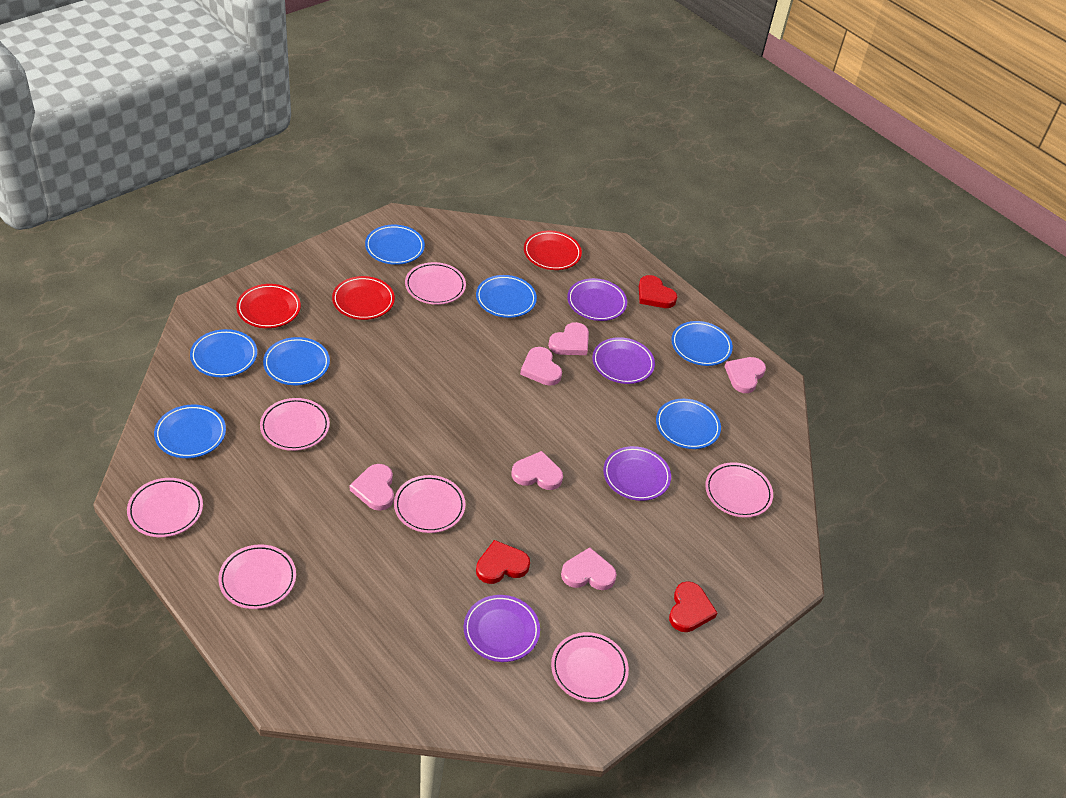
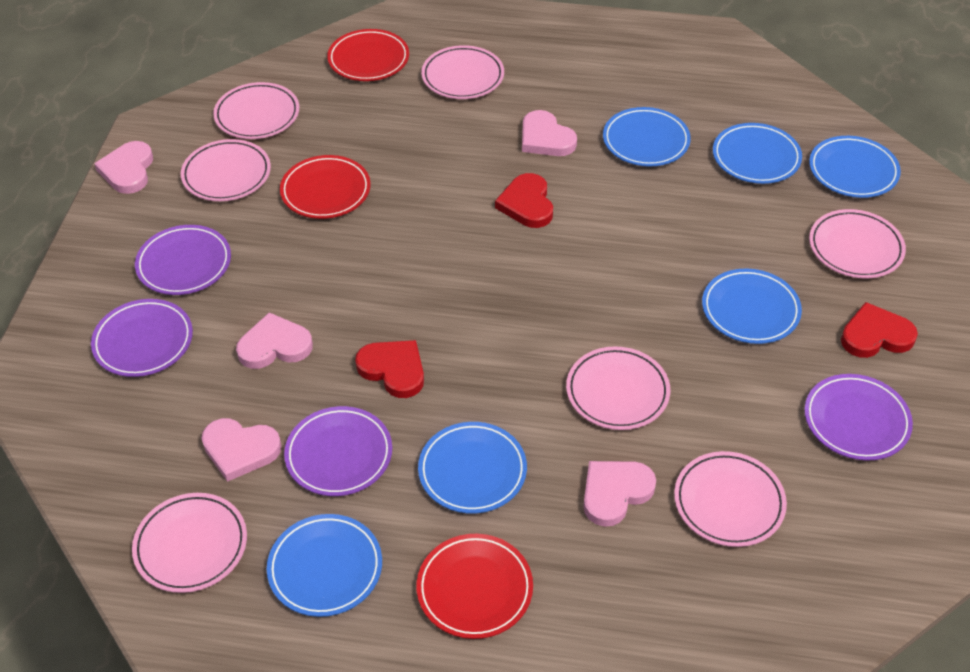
blue plate: 7 -> 6
pink heart: 6 -> 5

